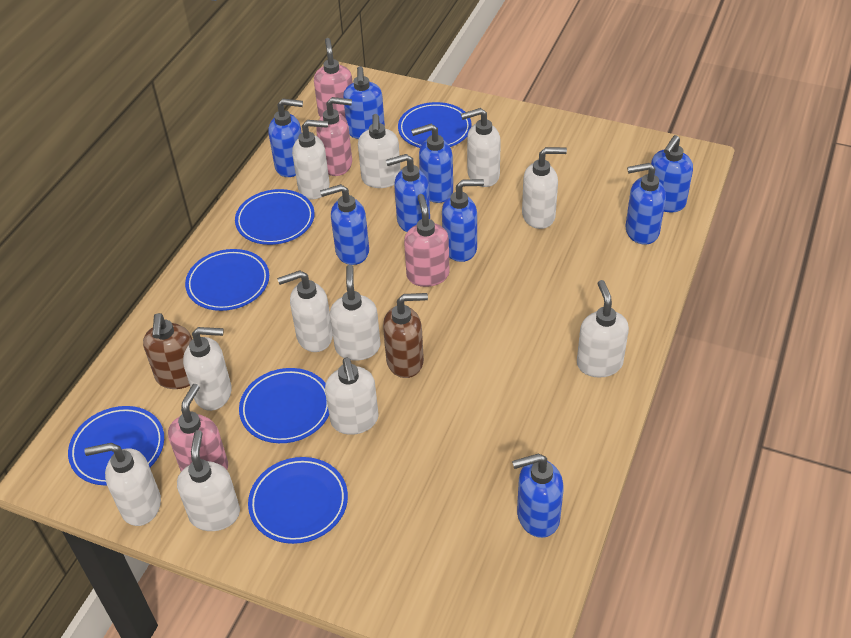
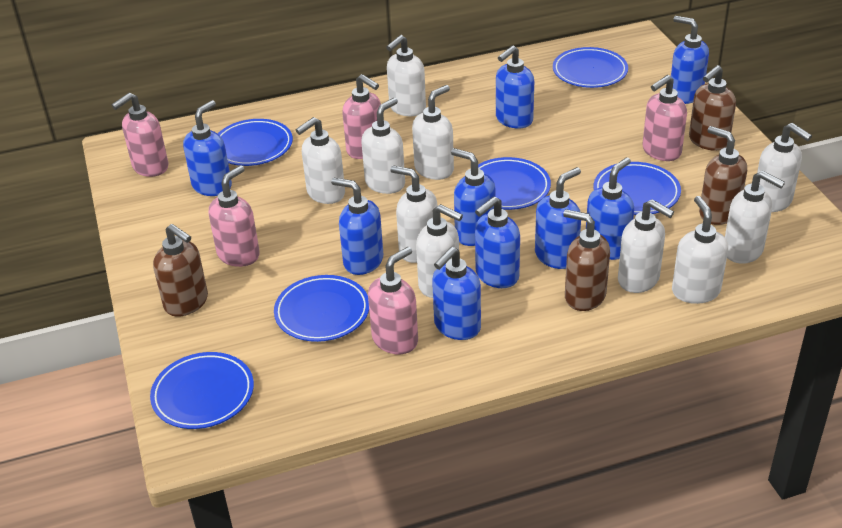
brown soap dispenser: 2 -> 4
pink soap dispenser: 4 -> 5
white soap dispenser: 11 -> 10

